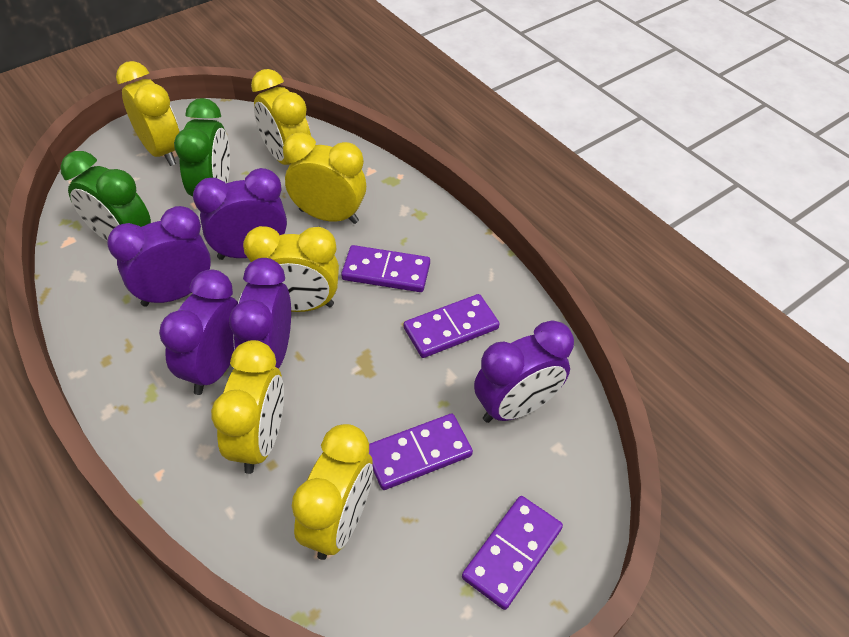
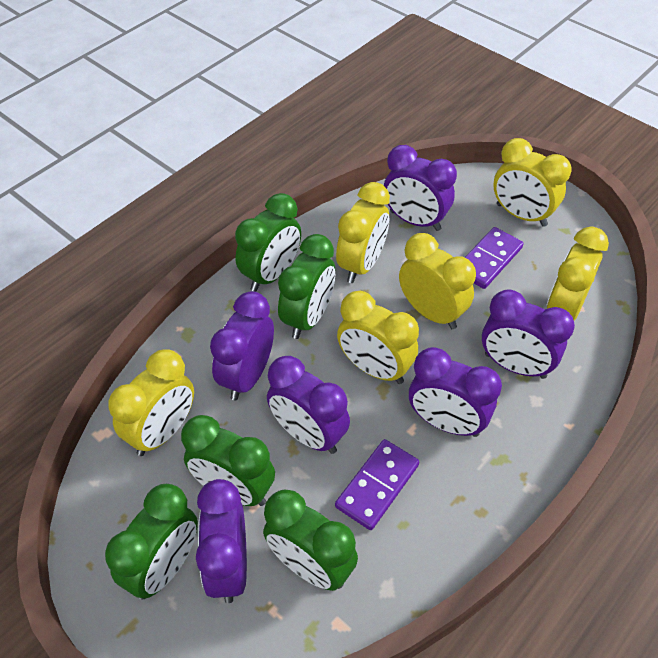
green clock: 2 -> 5
purple clock: 5 -> 6
purple domino: 4 -> 2

